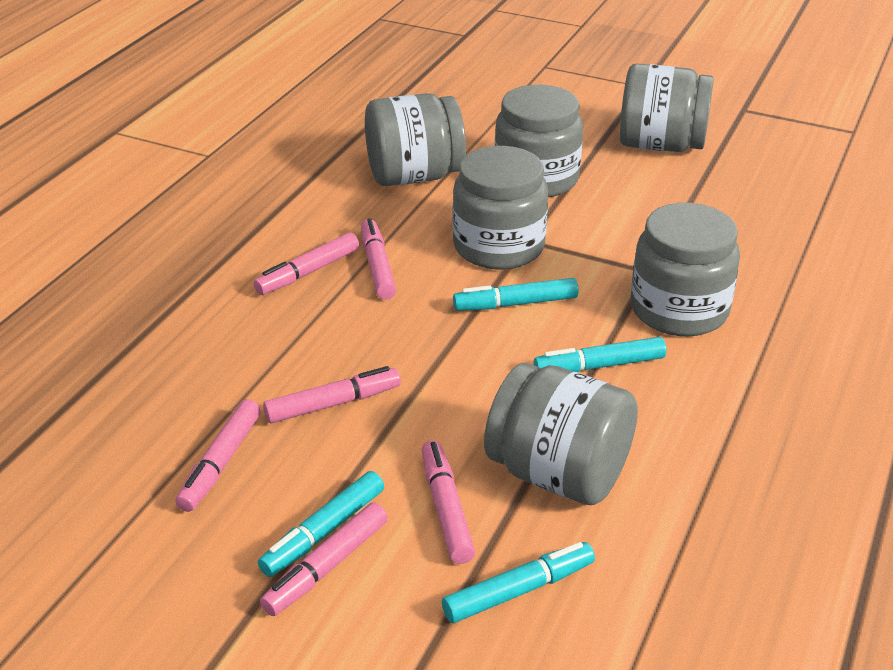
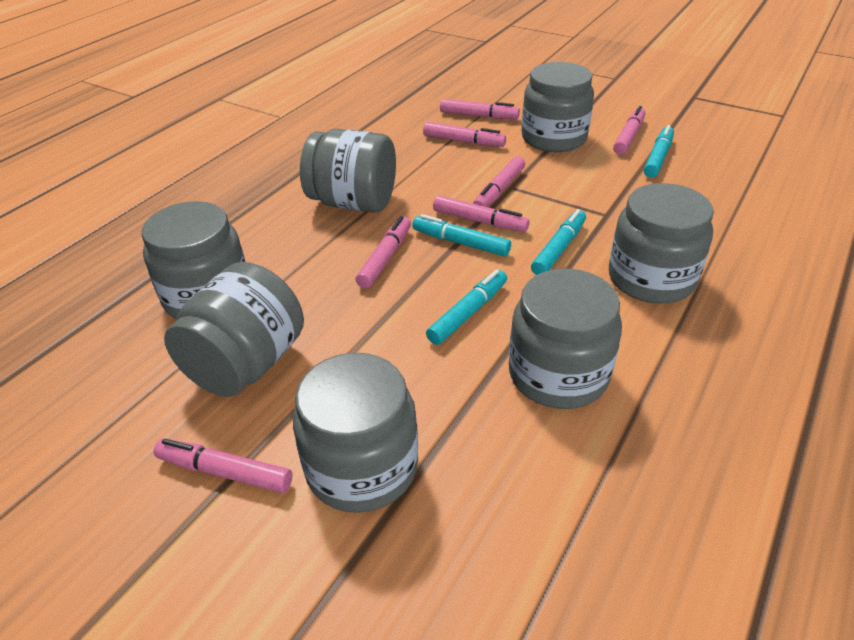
grey jar: 6 -> 7
pink marker: 6 -> 7

